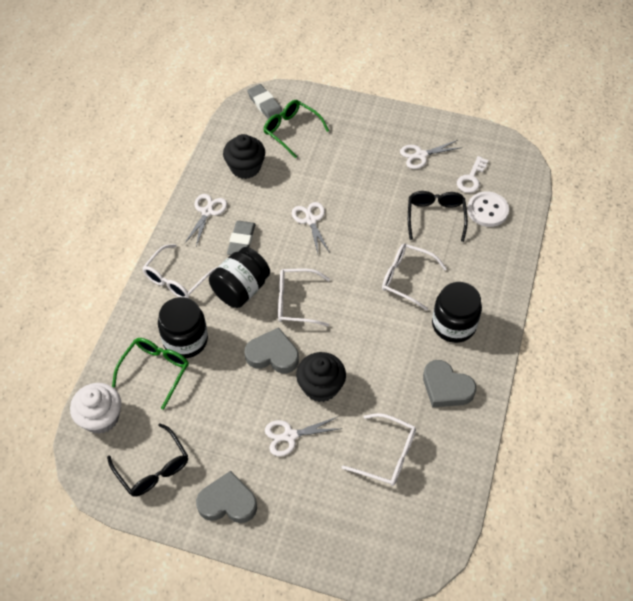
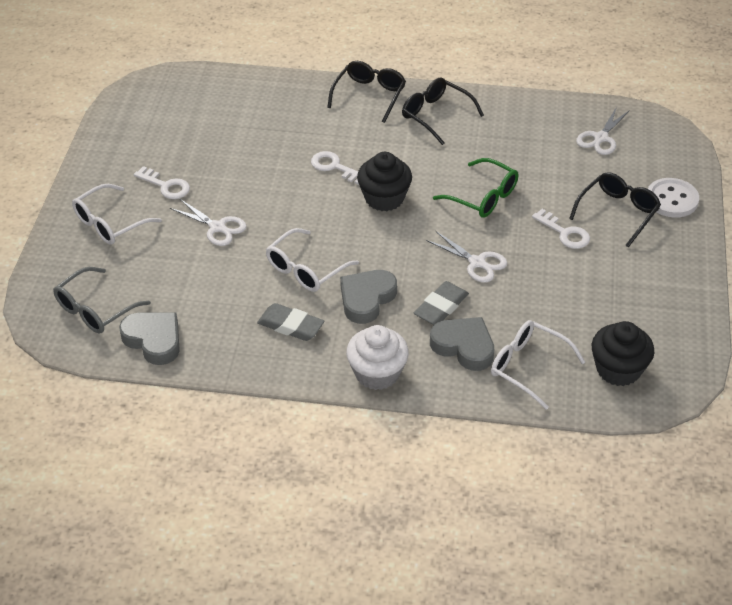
black glasses: 2 -> 3
black jar: 3 -> 0
green glasses: 2 -> 1
grey glasses: 0 -> 1
white glasses: 4 -> 3
white key: 1 -> 3
white scissors: 4 -> 3

